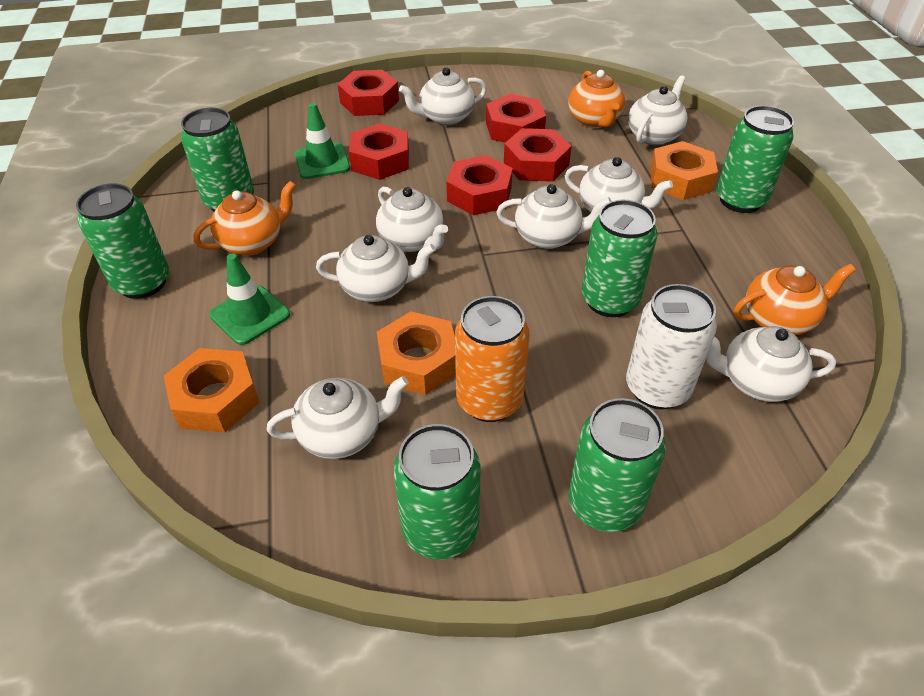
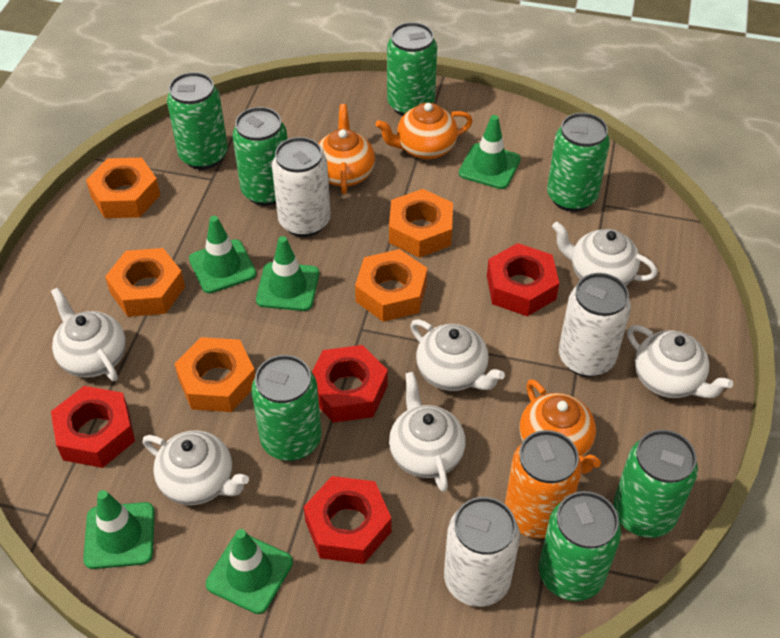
green can: 6 -> 7
green traffic cone: 2 -> 5
orange nut: 3 -> 5
red nut: 5 -> 4
white can: 1 -> 3
white teapot: 8 -> 6

